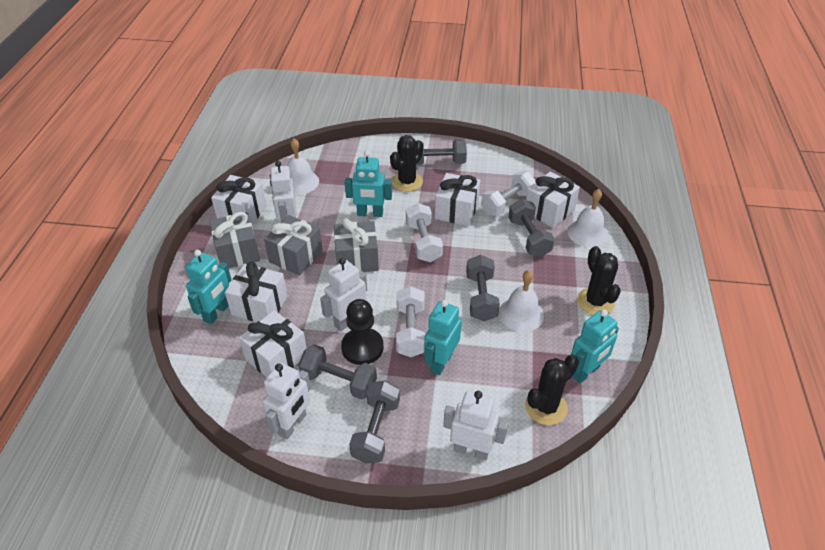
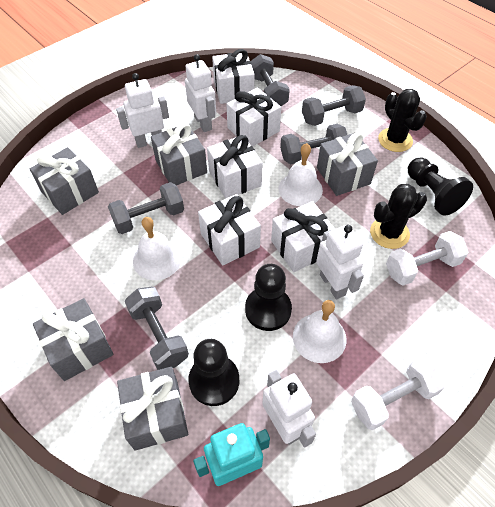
black cactus: 3 -> 2
black pawn: 1 -> 3
grey gift: 3 -> 5
turquoise robot: 4 -> 1
white dumbbell: 3 -> 2

